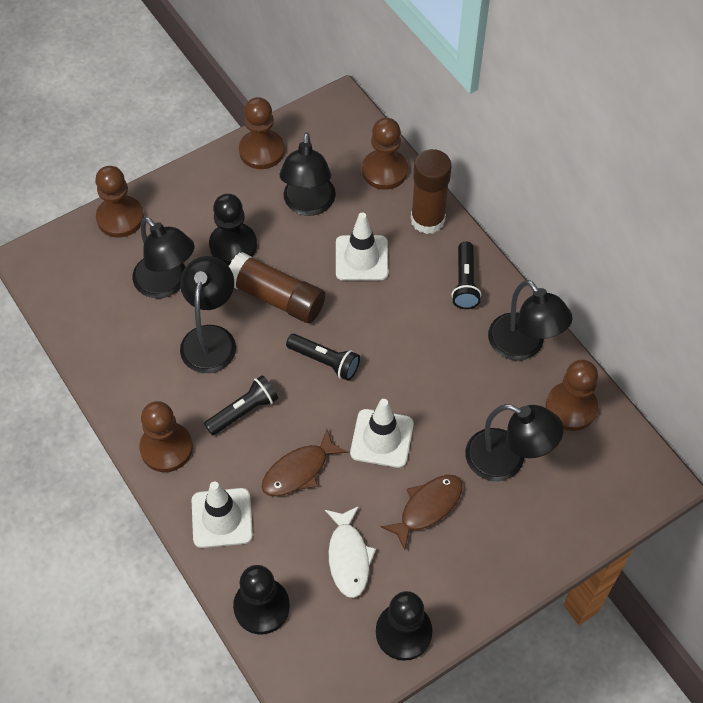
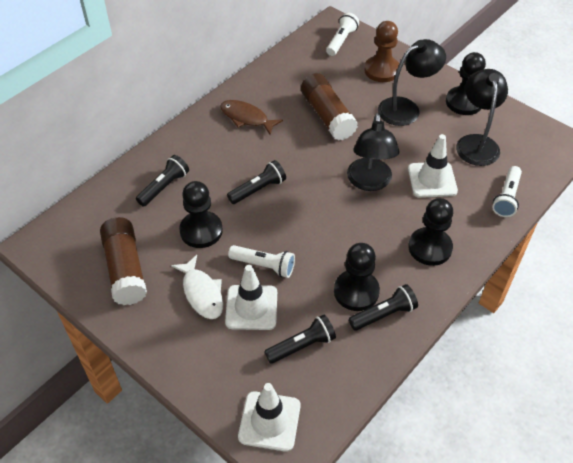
black flashlight: 3 -> 4
black lamp: 5 -> 3
black pawn: 3 -> 4
brown fish: 2 -> 1
brown pawn: 5 -> 1
white flashlight: 0 -> 3

